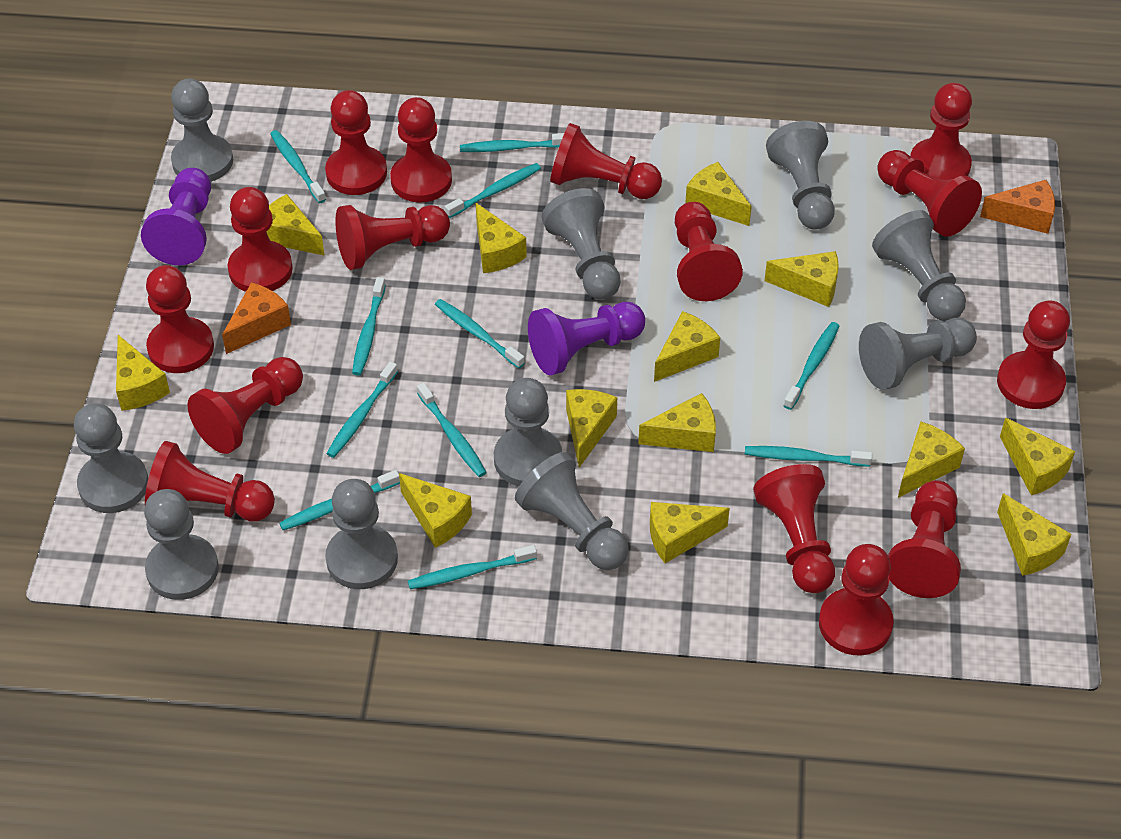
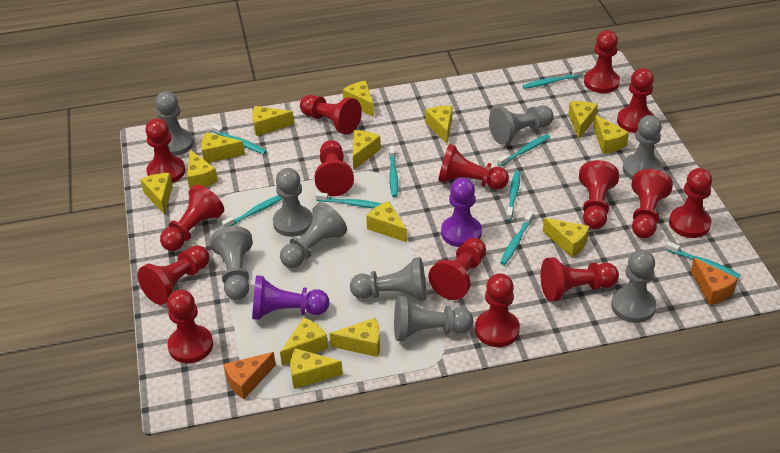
grey pawn: 10 -> 9
turquoise toothbrush: 11 -> 9
yellow cheese: 13 -> 14

